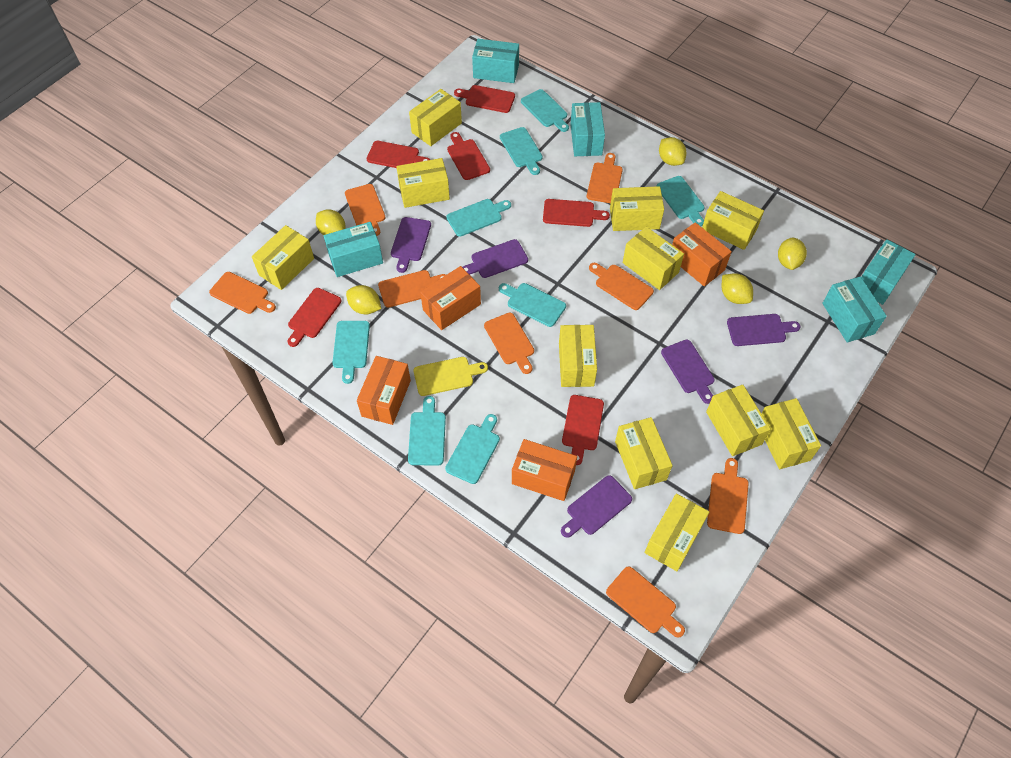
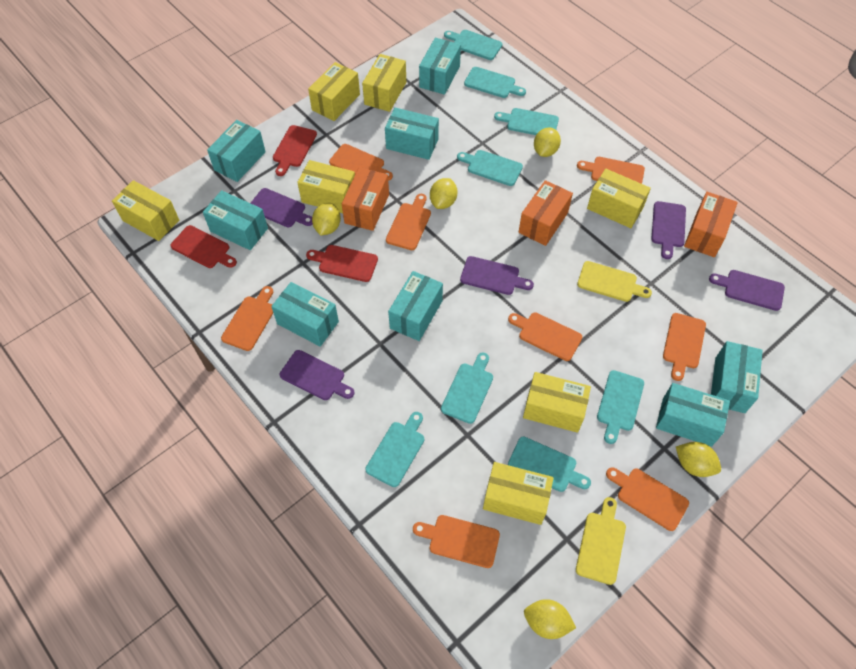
orange box: 4 -> 3
red cutting board: 6 -> 3
turquoise box: 5 -> 8
yellow box: 11 -> 7
yellow cutting board: 1 -> 2

